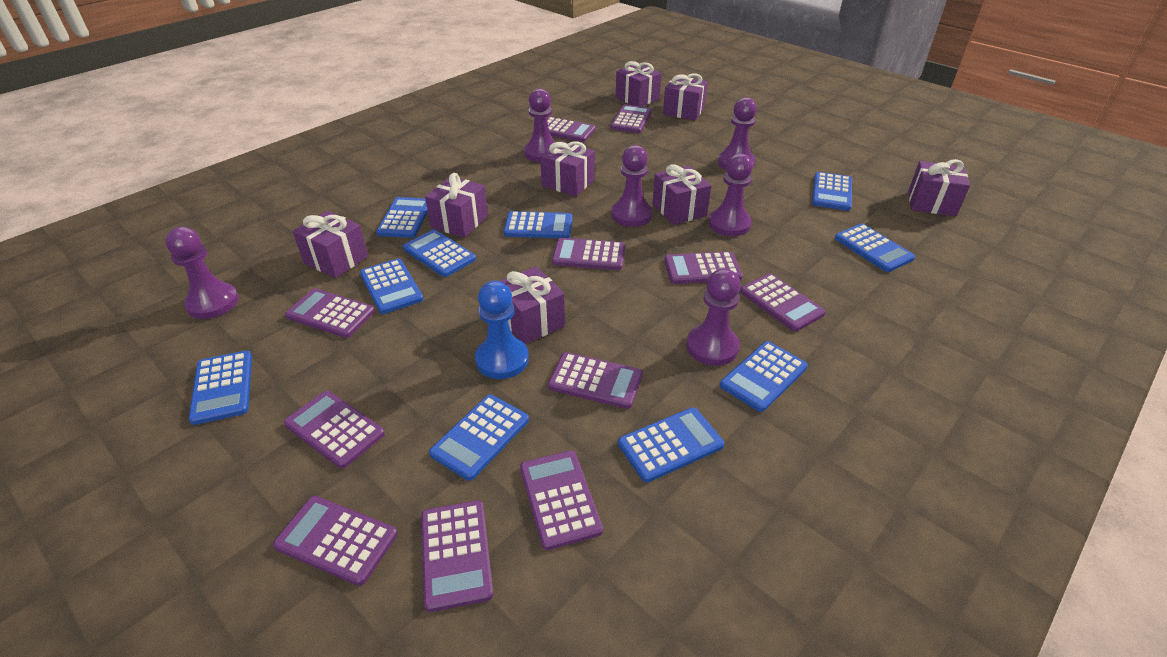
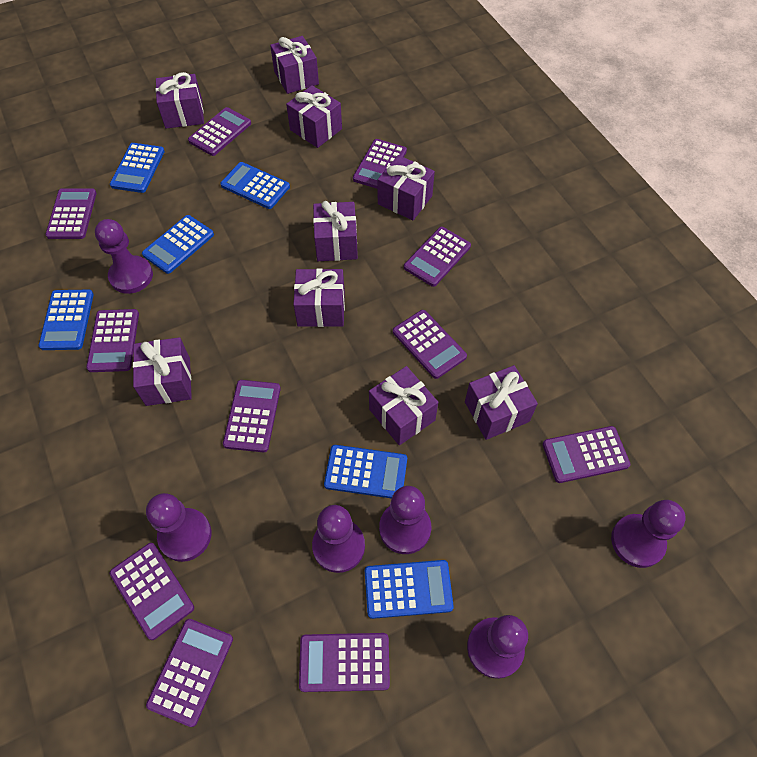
blue calculator: 10 -> 6
blue pawn: 1 -> 0
purple gift: 8 -> 9

